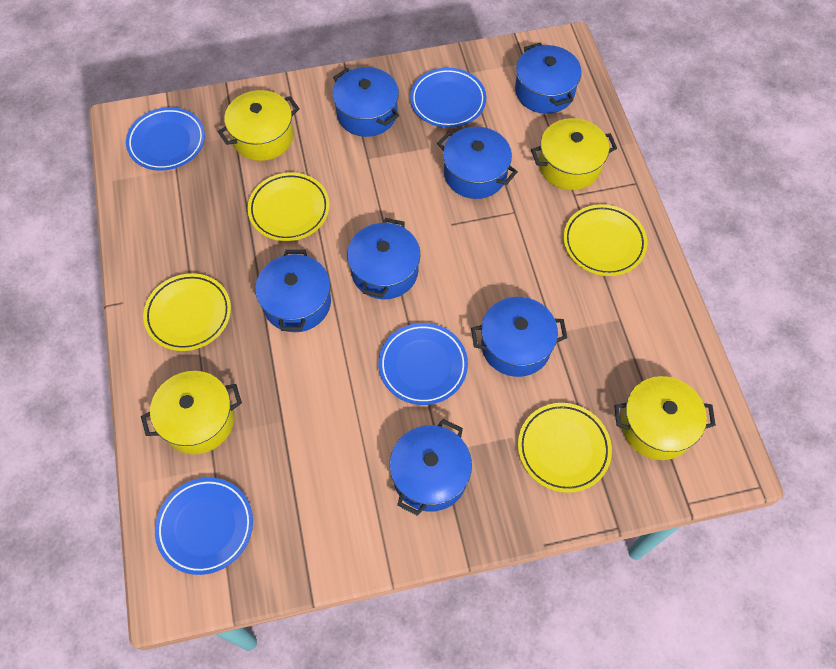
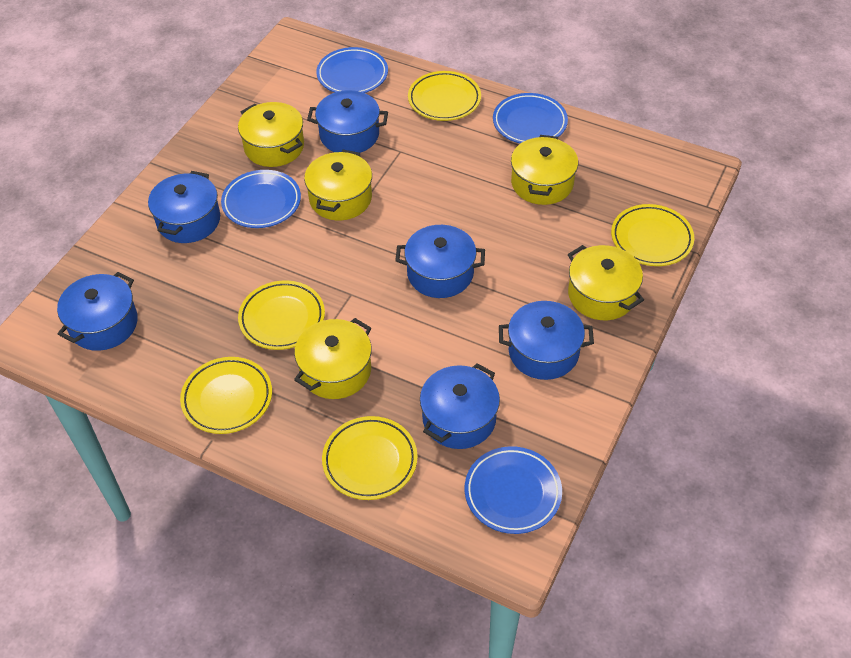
blue pot: 7 -> 6
yellow plate: 4 -> 5
yellow pot: 4 -> 5

